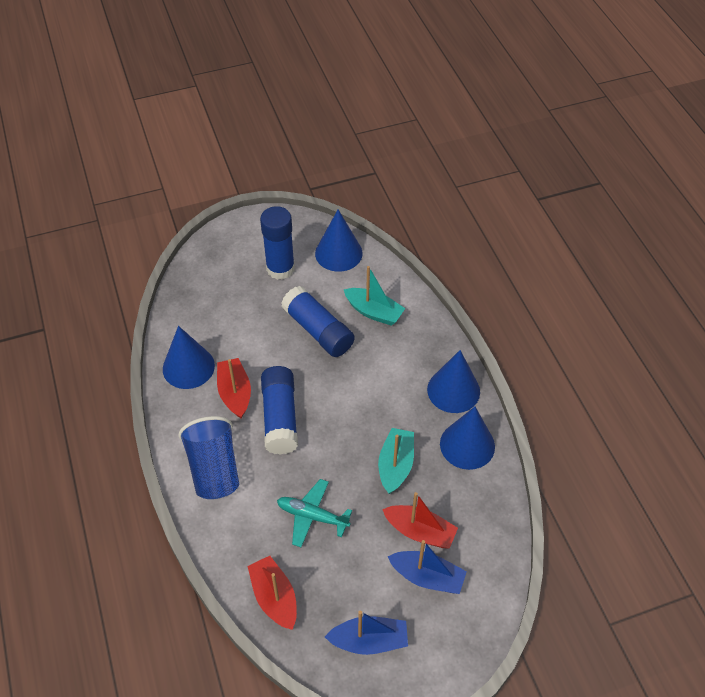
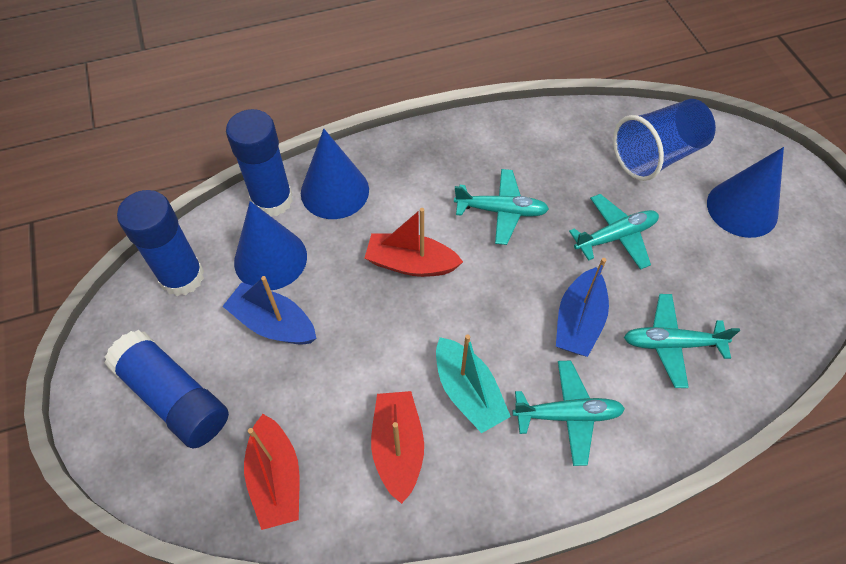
blue cone: 4 -> 3
turquoise boat: 2 -> 1
turquoise plane: 1 -> 4

